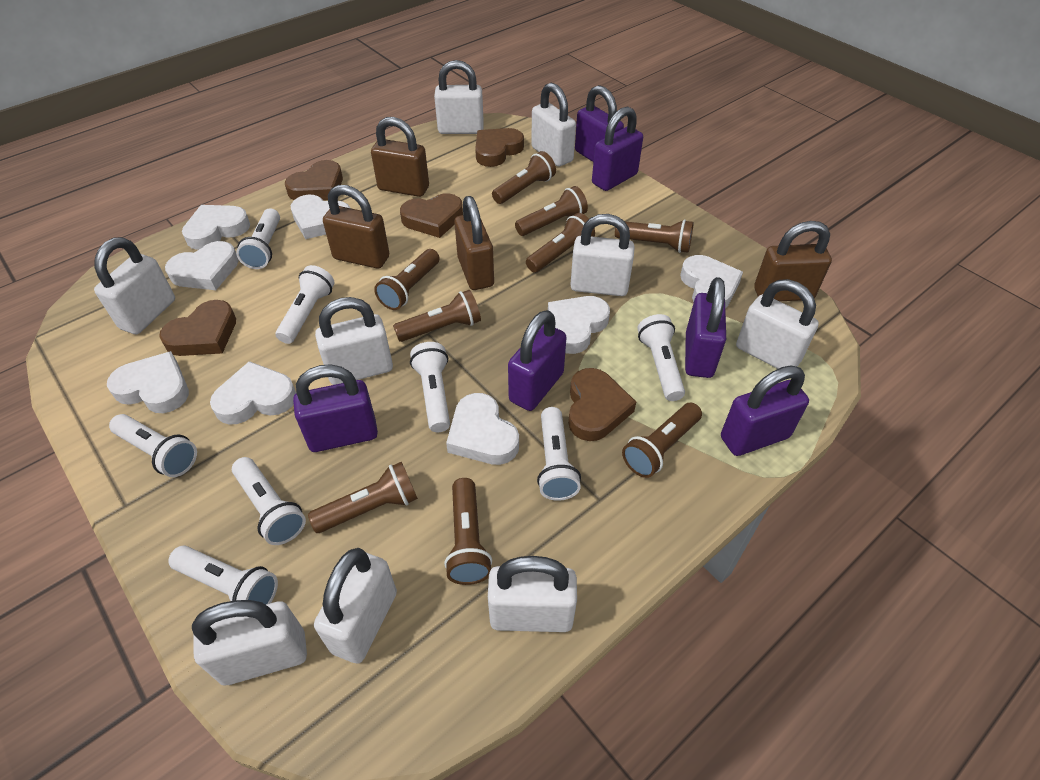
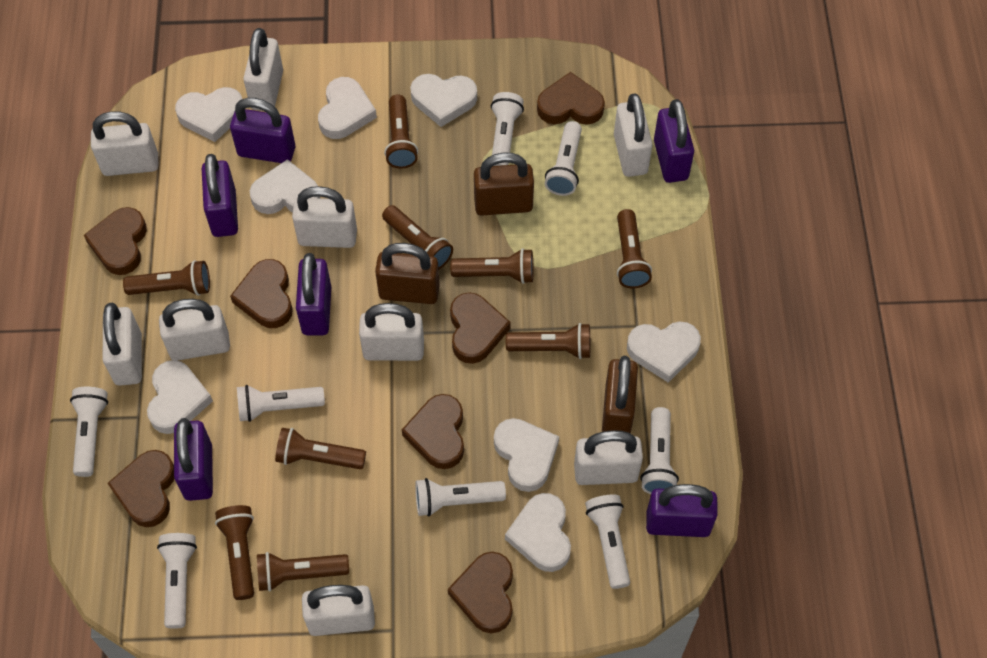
brown heart: 5 -> 7
brown padlock: 4 -> 3

